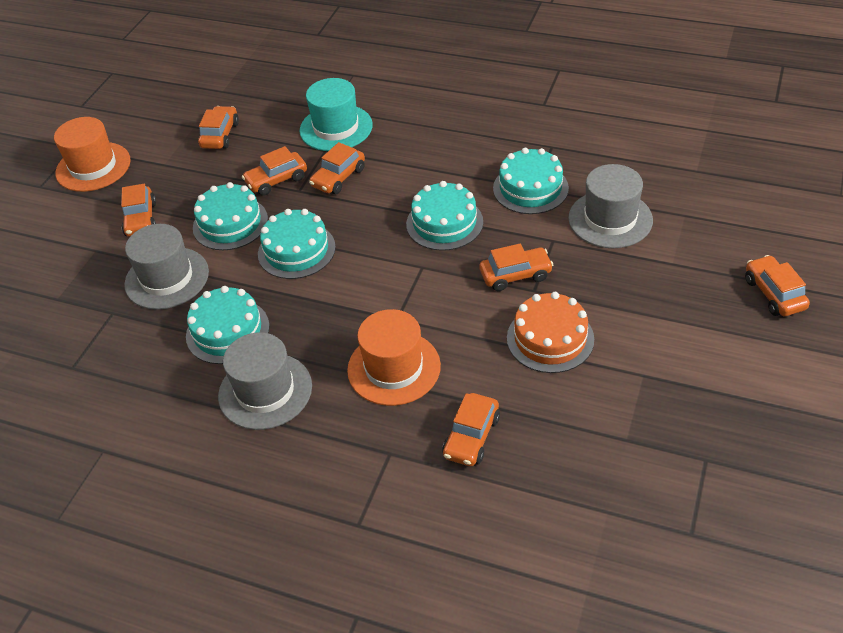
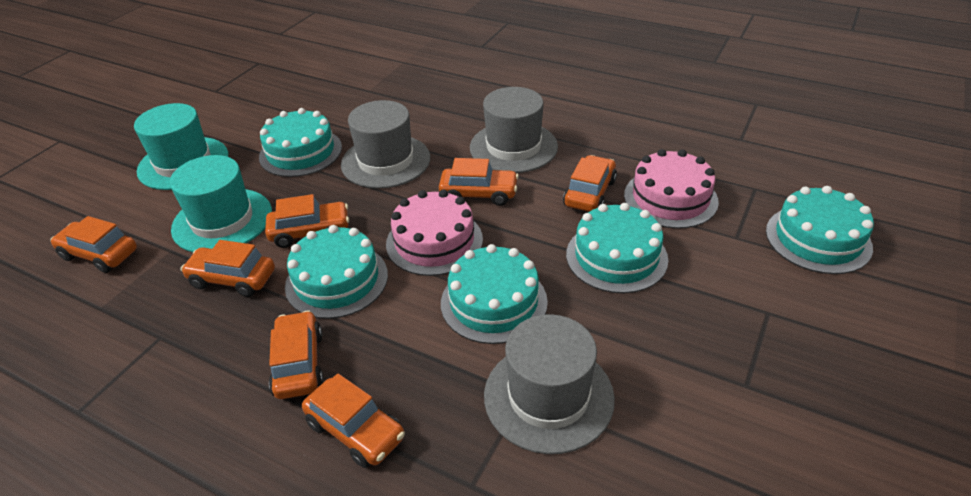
orange cake: 1 -> 0
orange hat: 2 -> 0
pink cake: 0 -> 2
turquoise hat: 1 -> 2

